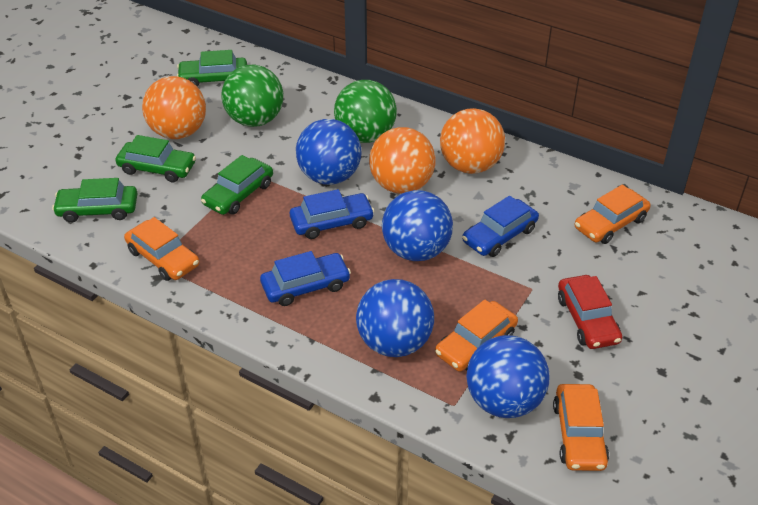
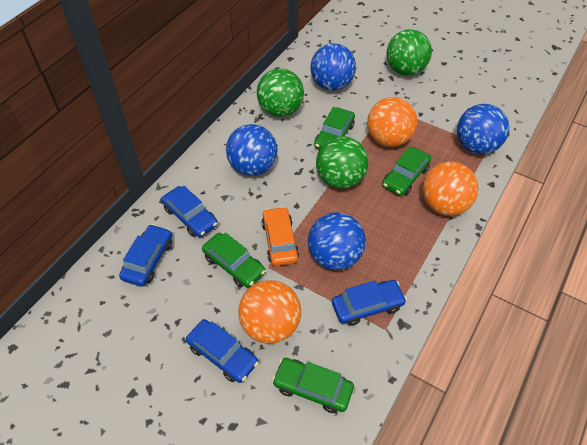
blue car: 3 -> 4
green ball: 2 -> 3
orange car: 4 -> 1
red car: 1 -> 0

